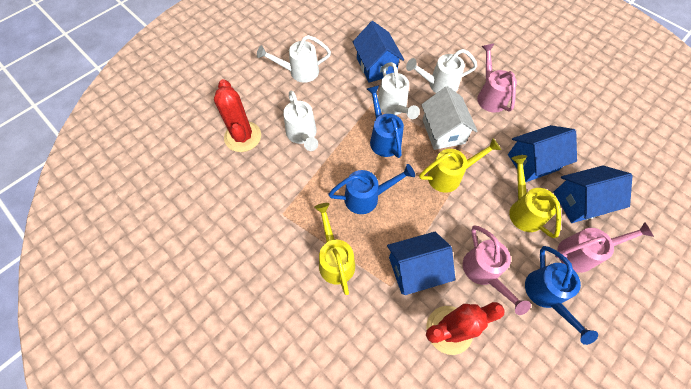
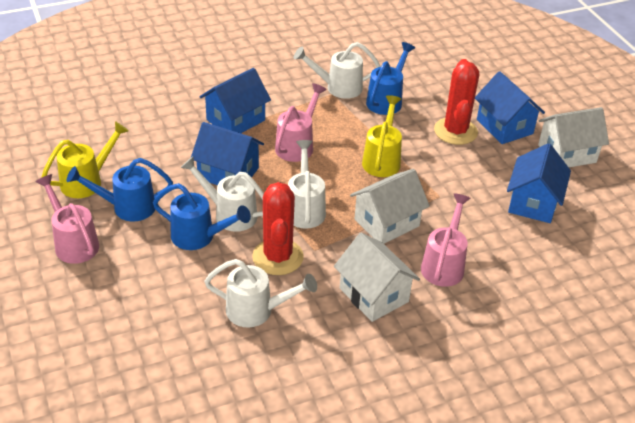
white house: 1 -> 3
yellow watering can: 3 -> 2

